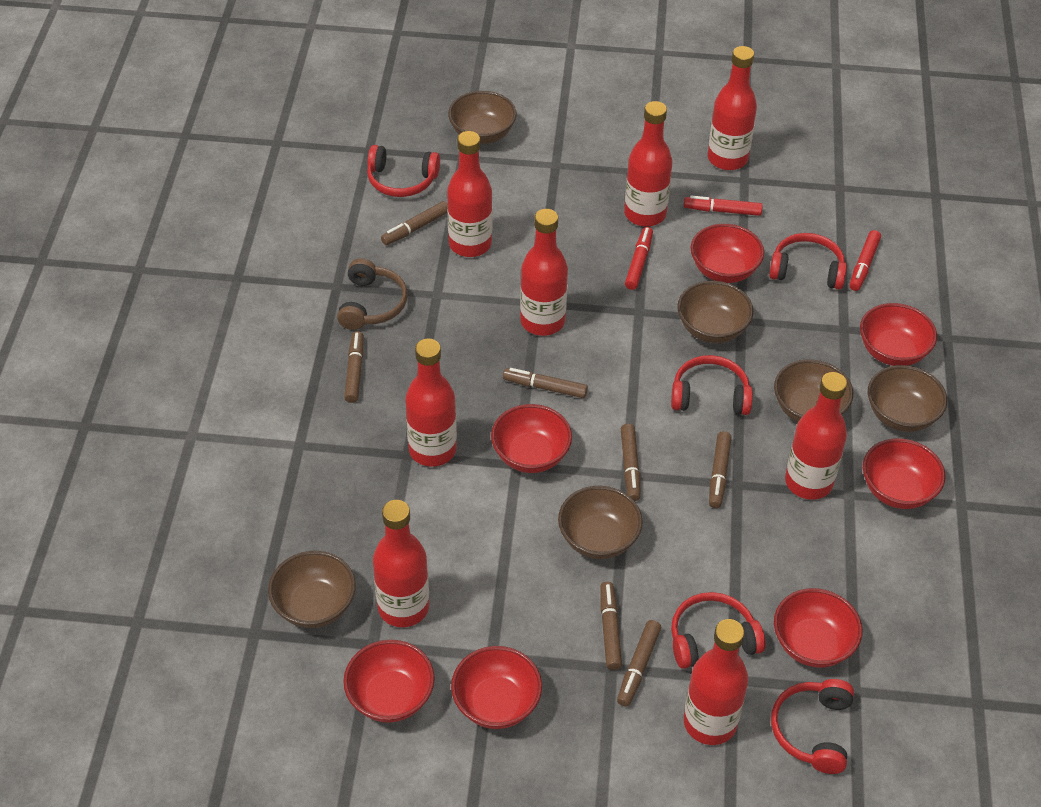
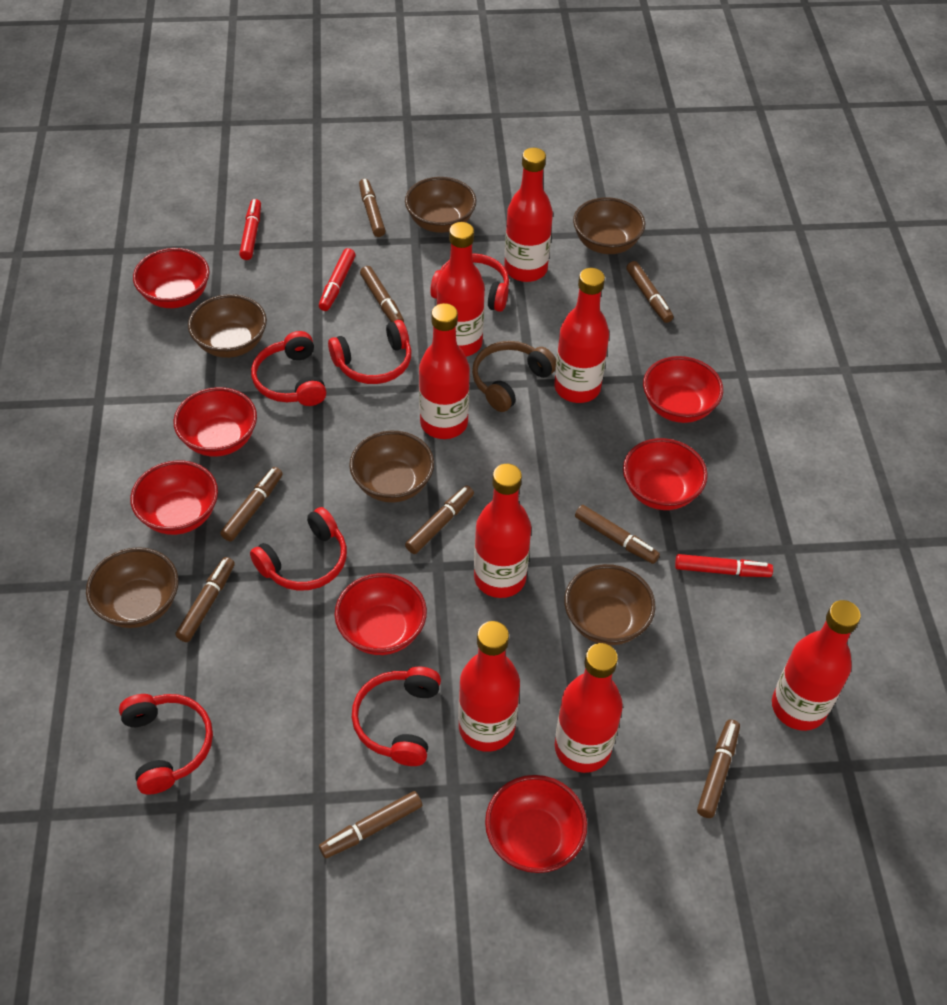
brown marker: 7 -> 9
red headphones: 5 -> 6

